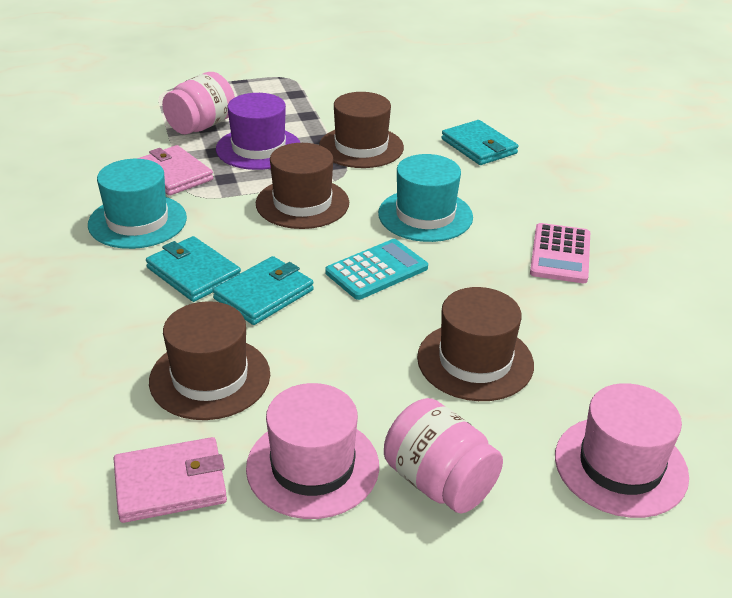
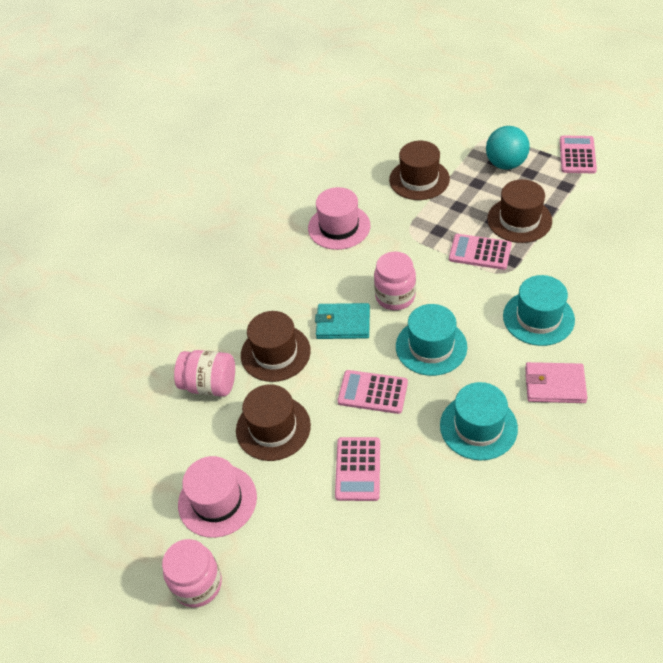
pink calculator: 1 -> 4
pink jar: 2 -> 3
pink wallet: 2 -> 1
purple hat: 1 -> 0
turquoise ball: 0 -> 1
turquoise calculator: 1 -> 0
turquoise hat: 2 -> 3
turquoise wallet: 3 -> 1

